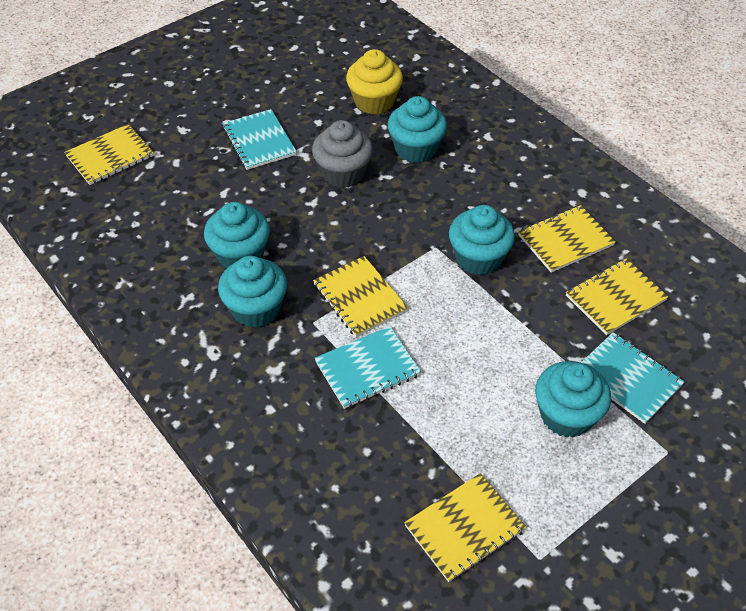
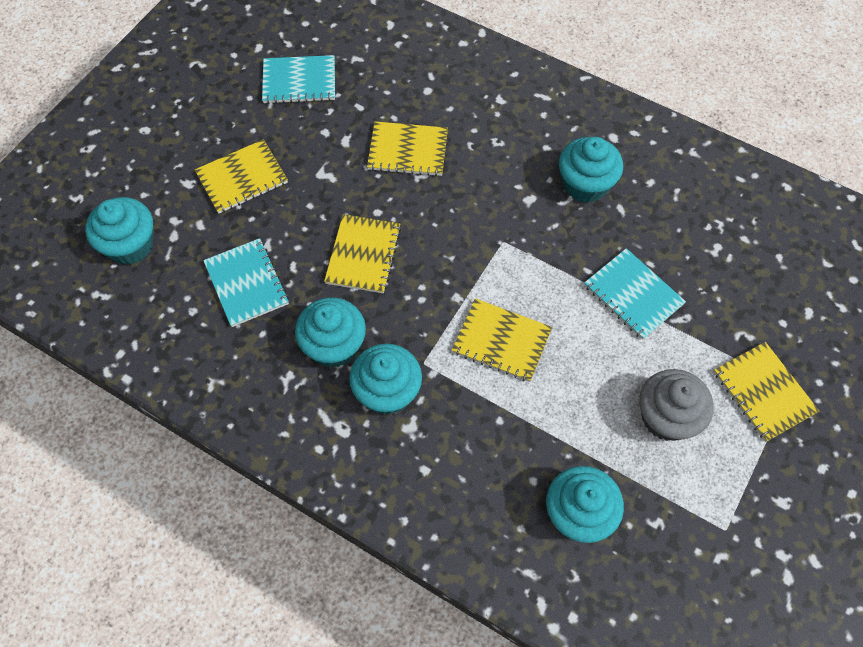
yellow cupcake: 1 -> 0

